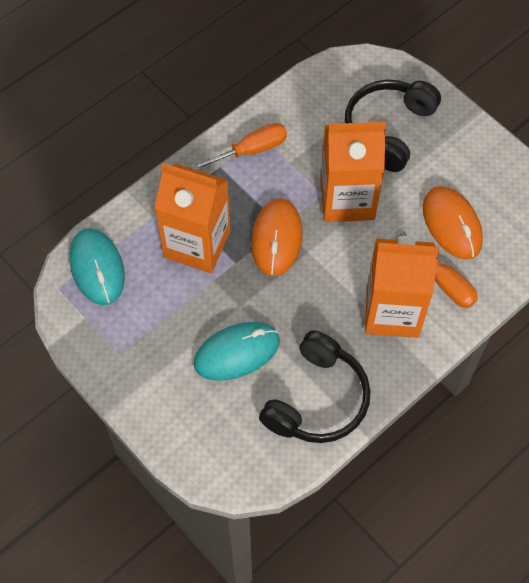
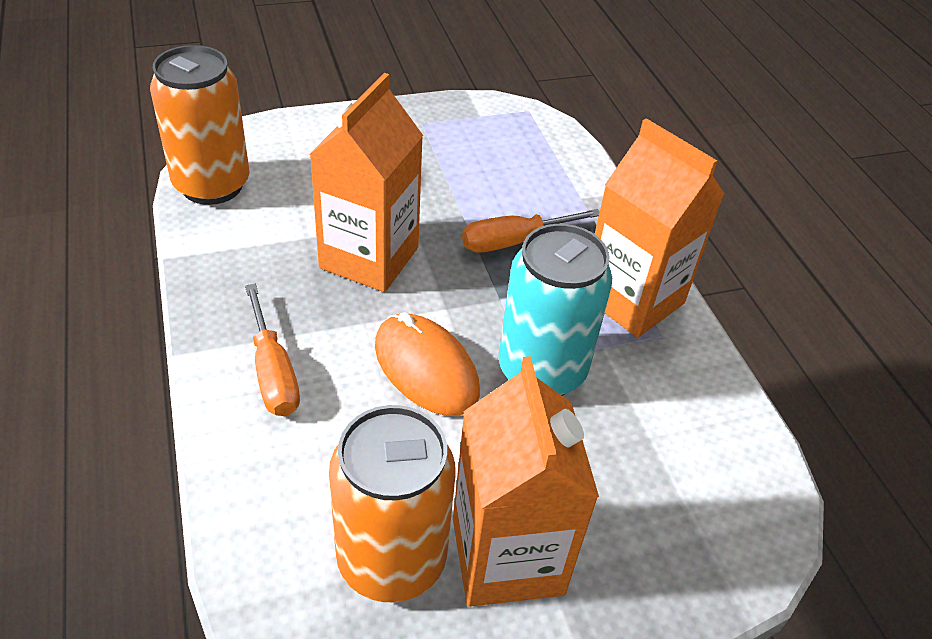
black headphones: 2 -> 0
orange can: 0 -> 2
orange mouse: 2 -> 1
turquoise can: 0 -> 1
turquoise mouse: 2 -> 0

